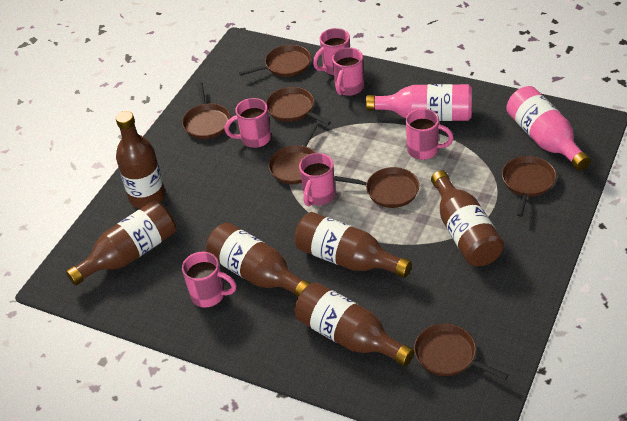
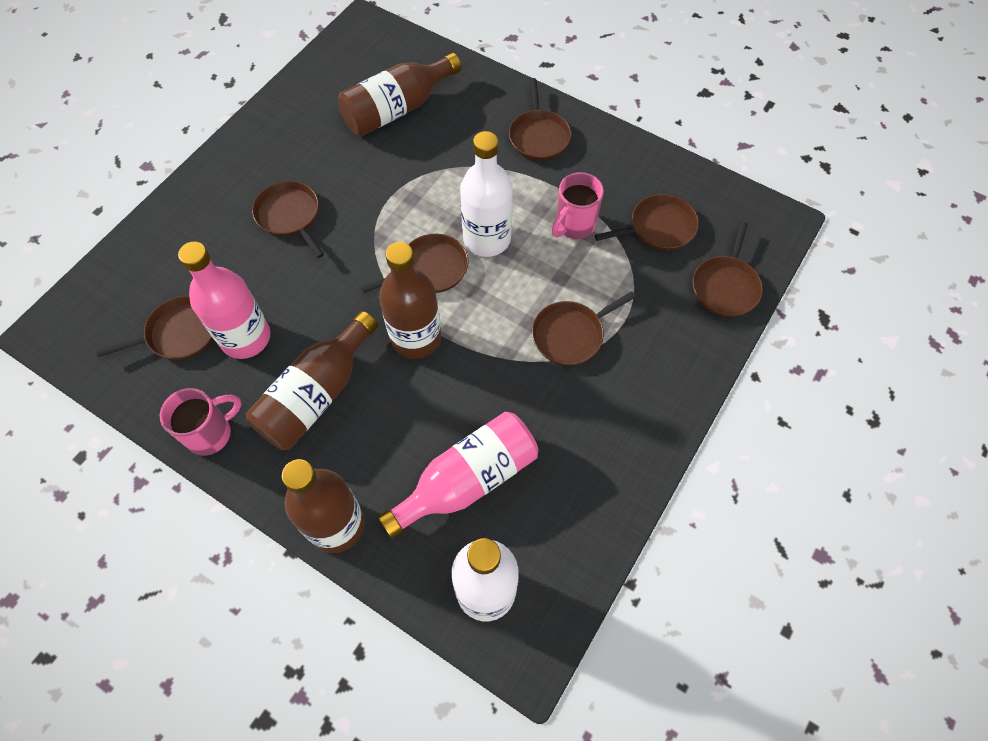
brown bottle: 6 -> 4
pink mug: 6 -> 2
white bottle: 0 -> 2

